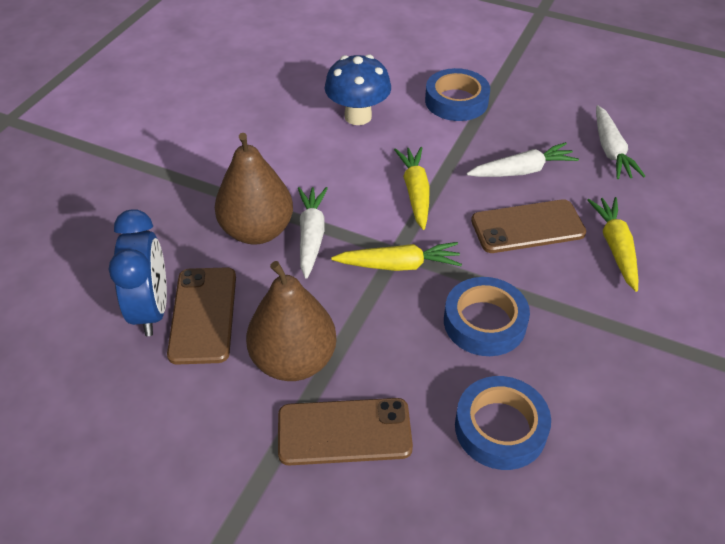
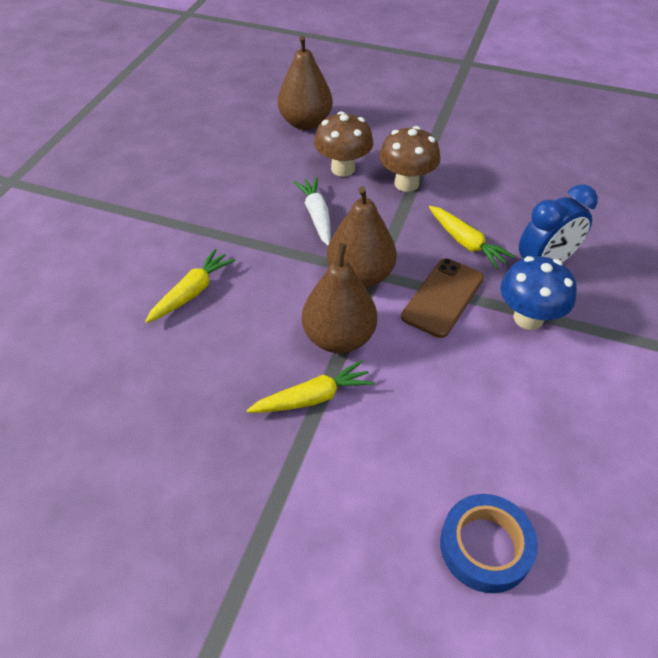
blue tape: 3 -> 1
brown mushroom: 0 -> 2
brown pear: 2 -> 3
brown phone: 3 -> 1
white carrot: 3 -> 1

